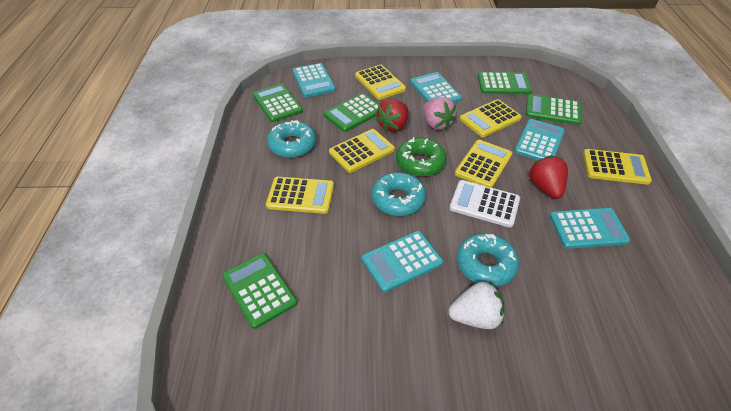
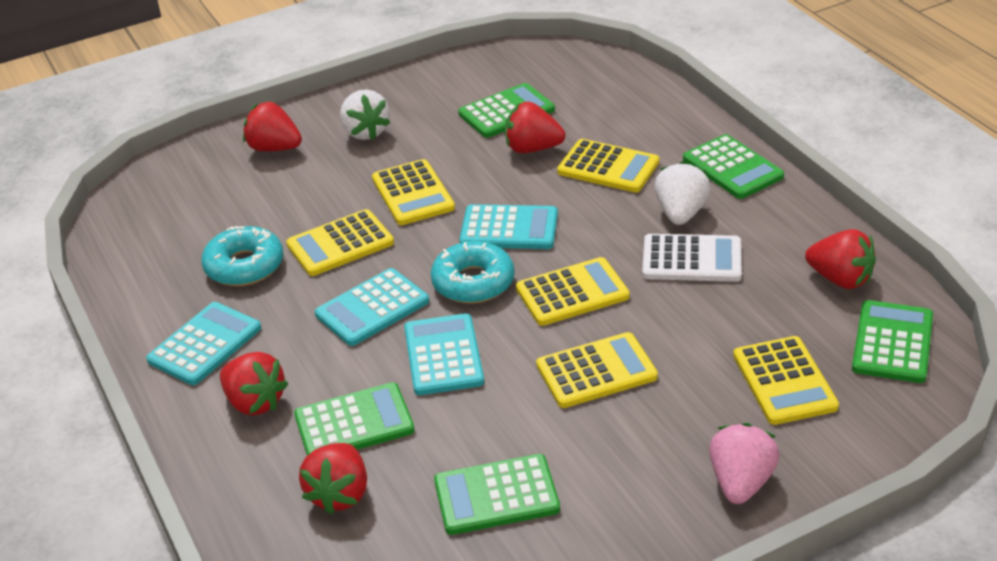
green donut: 1 -> 0
red strawberry: 2 -> 5
turquoise calculator: 5 -> 4
turquoise donut: 3 -> 2
white strawberry: 1 -> 2

